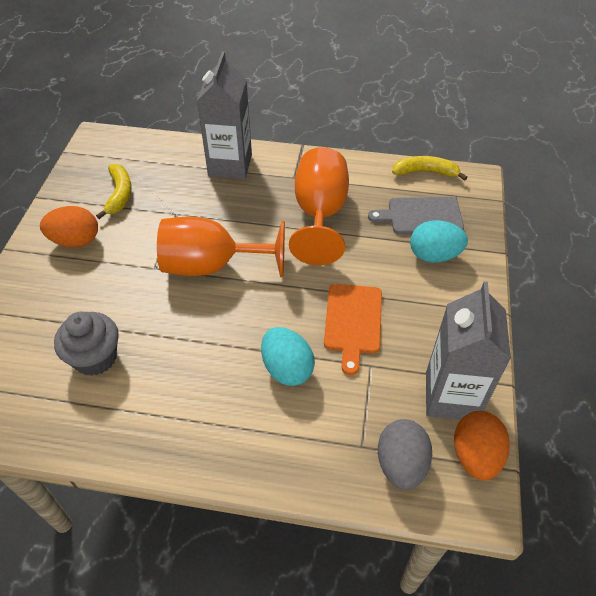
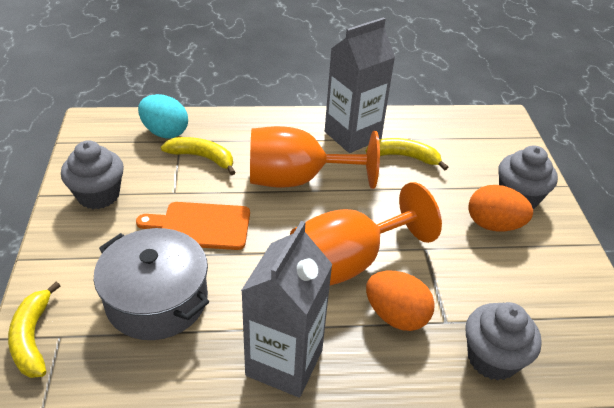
grey cupcake: 1 -> 3
grey cutting board: 1 -> 0
grey egg: 1 -> 0
grey pot: 0 -> 1
turquoise egg: 2 -> 1
yellow banana: 2 -> 3

